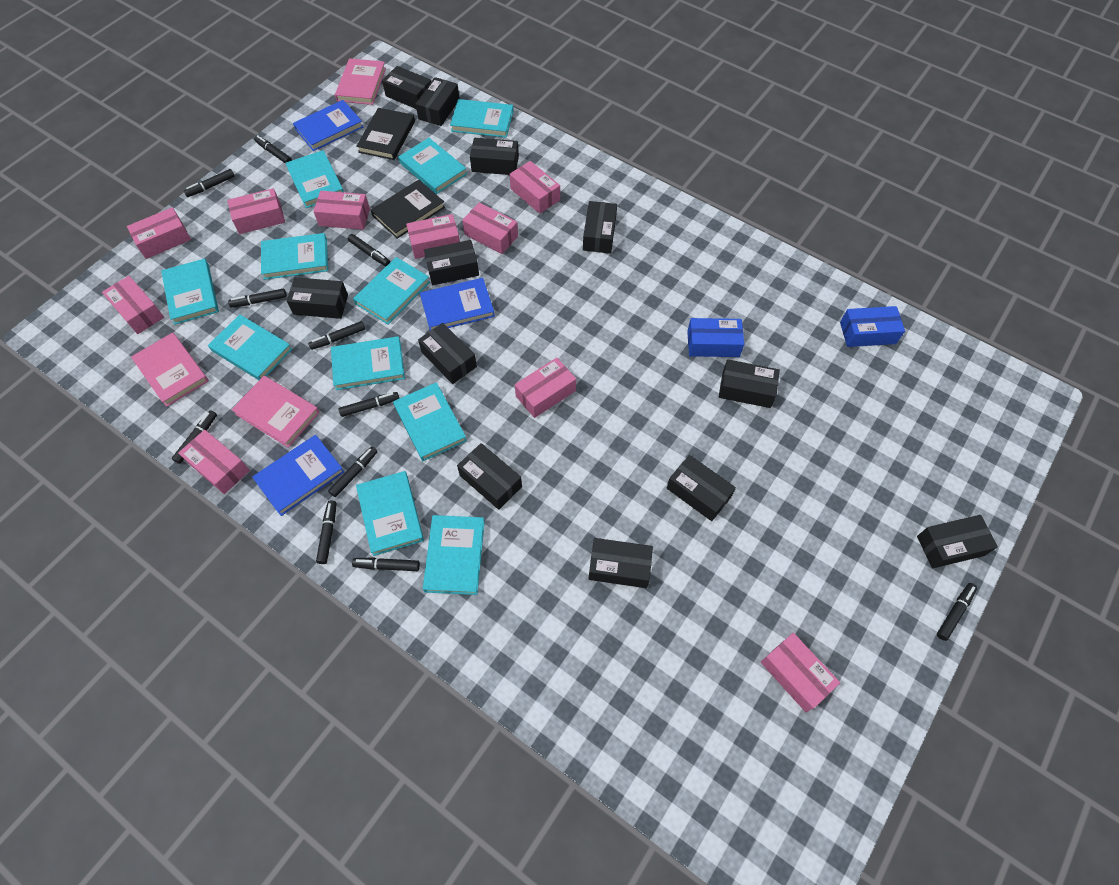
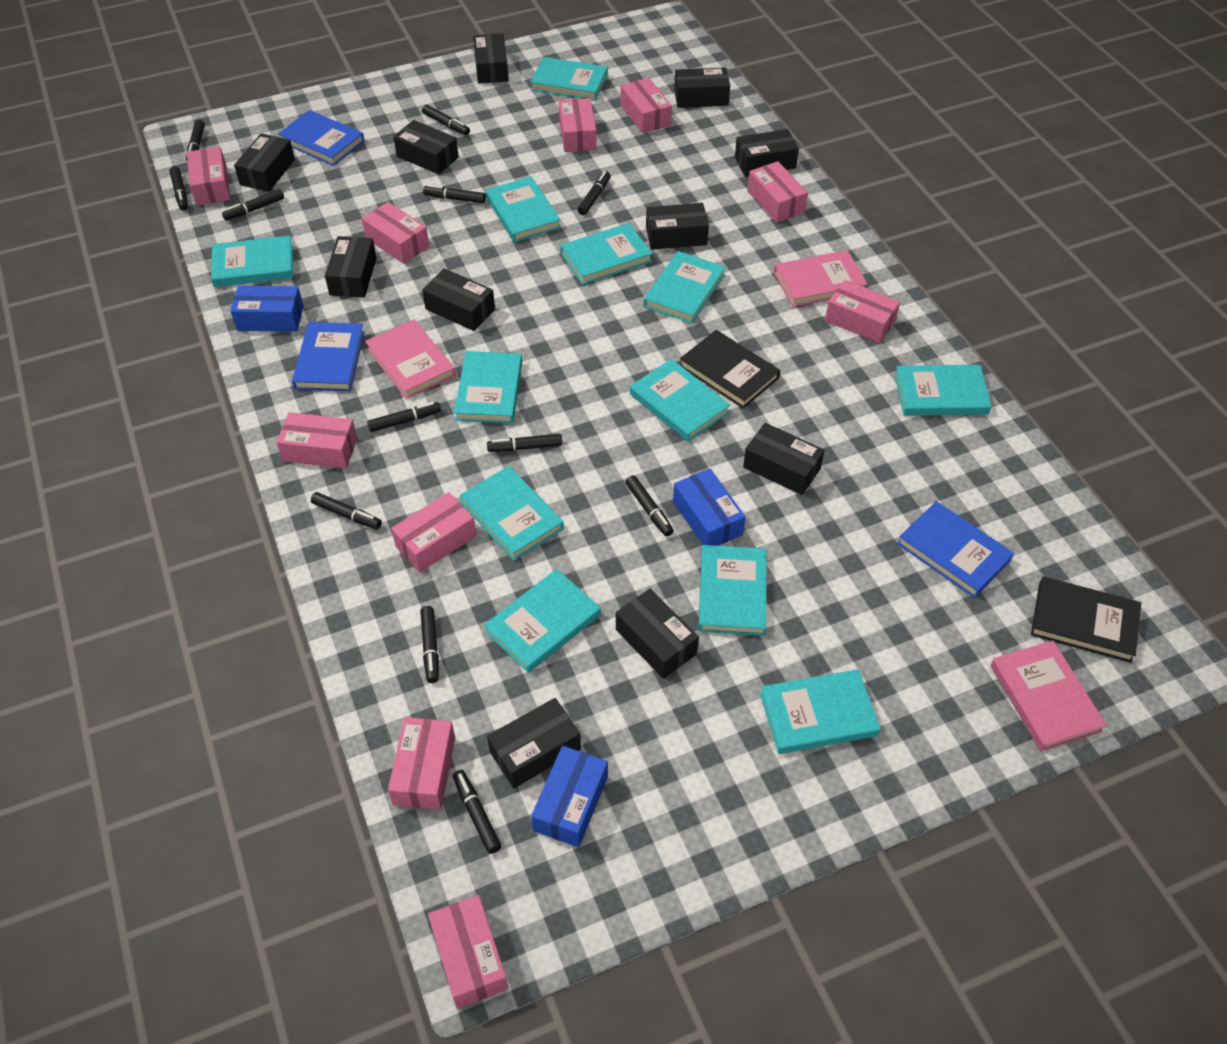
black box: 12 -> 11
black marker: 11 -> 12
blue box: 2 -> 3
turquoise book: 11 -> 12

